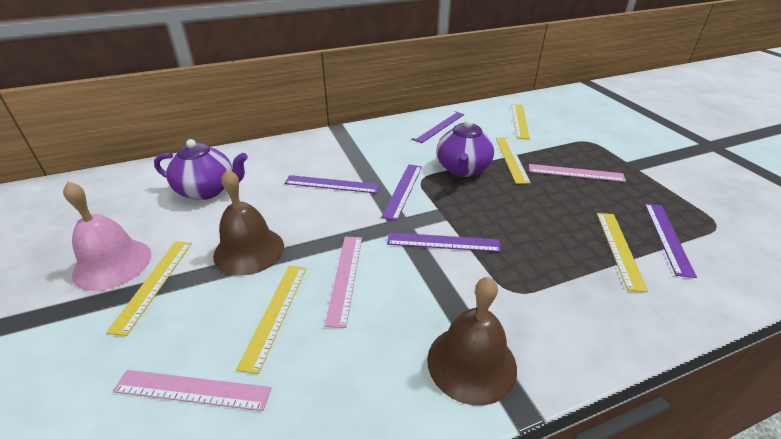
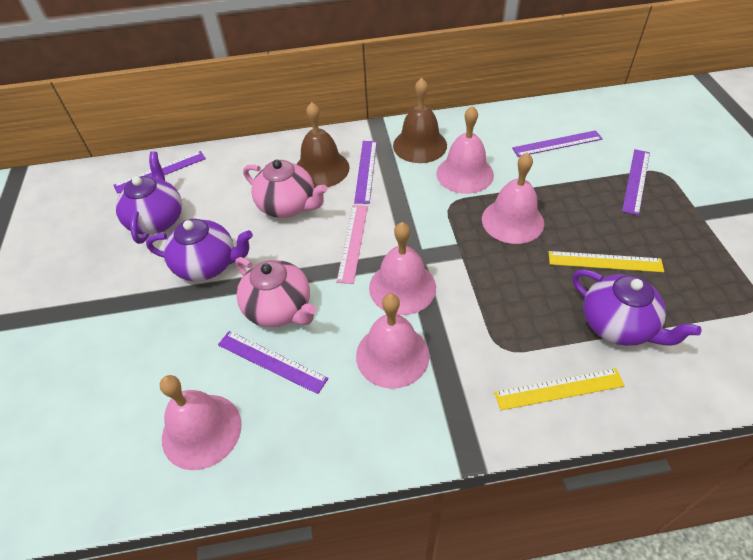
pink bell: 1 -> 5
pink ruler: 3 -> 1
pink teapot: 0 -> 2
purple teapot: 2 -> 3
yellow ruler: 5 -> 2

